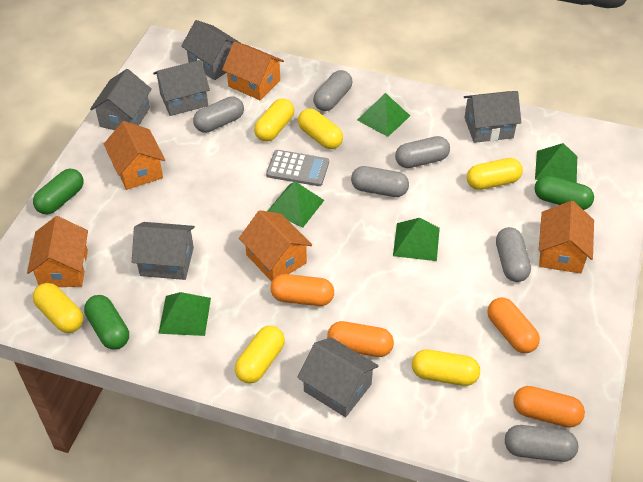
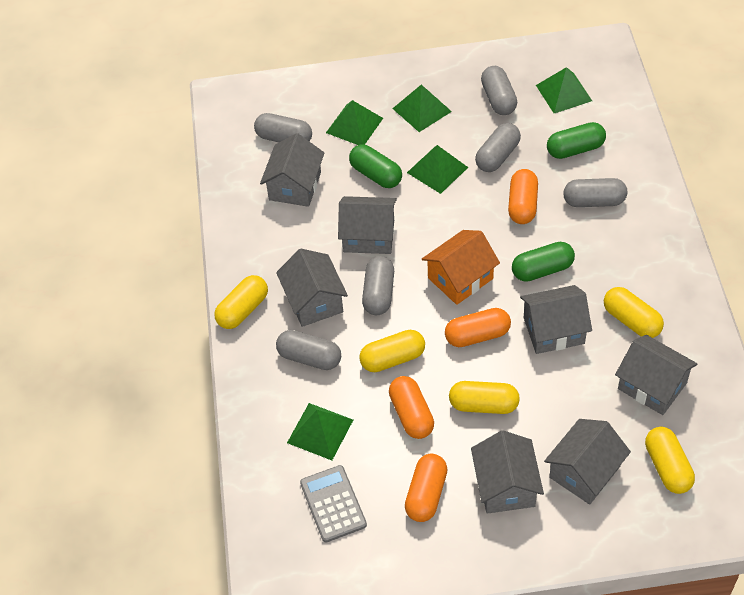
grey house: 6 -> 7
orange house: 5 -> 1
yellow capsule: 6 -> 5

